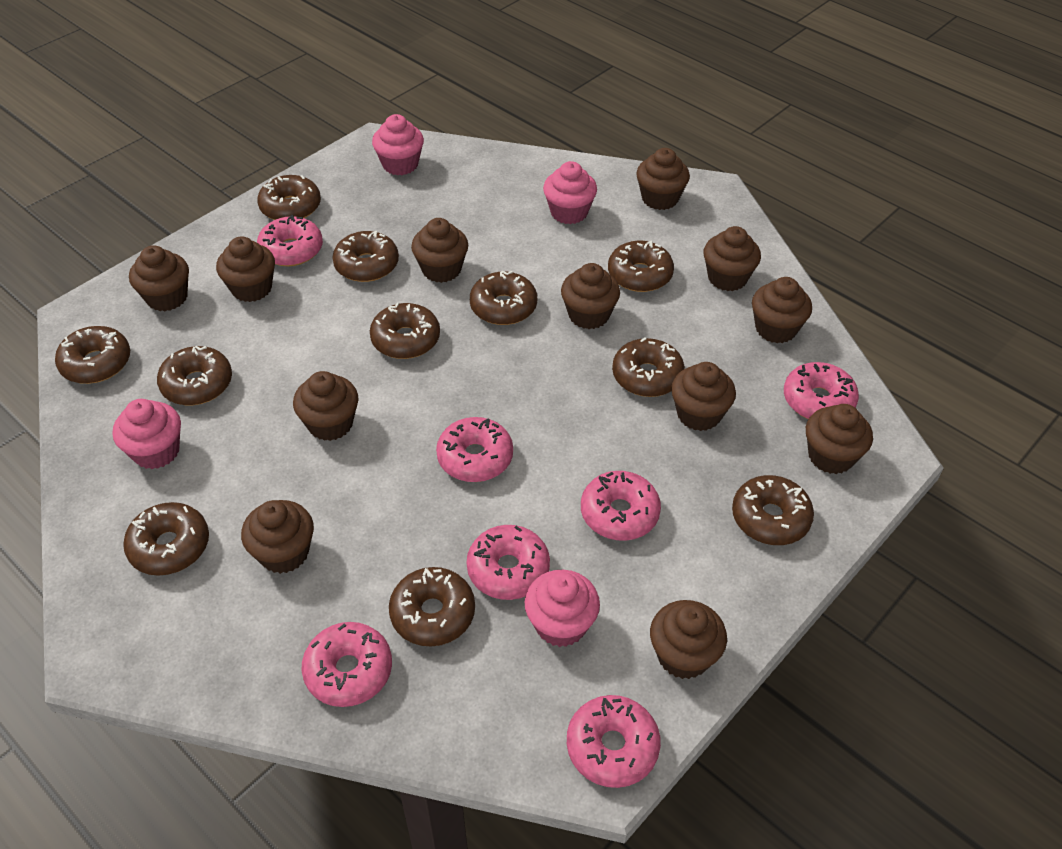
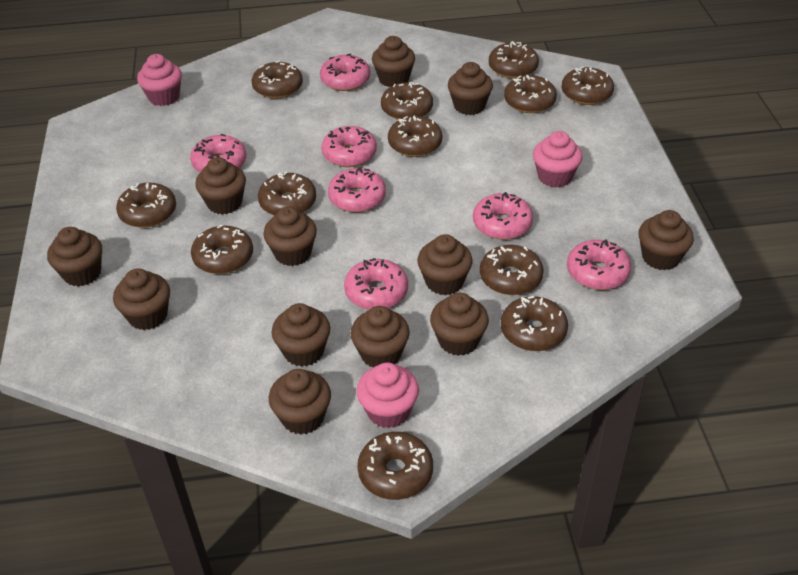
brown donut: 11 -> 12
pink cupcake: 4 -> 3

